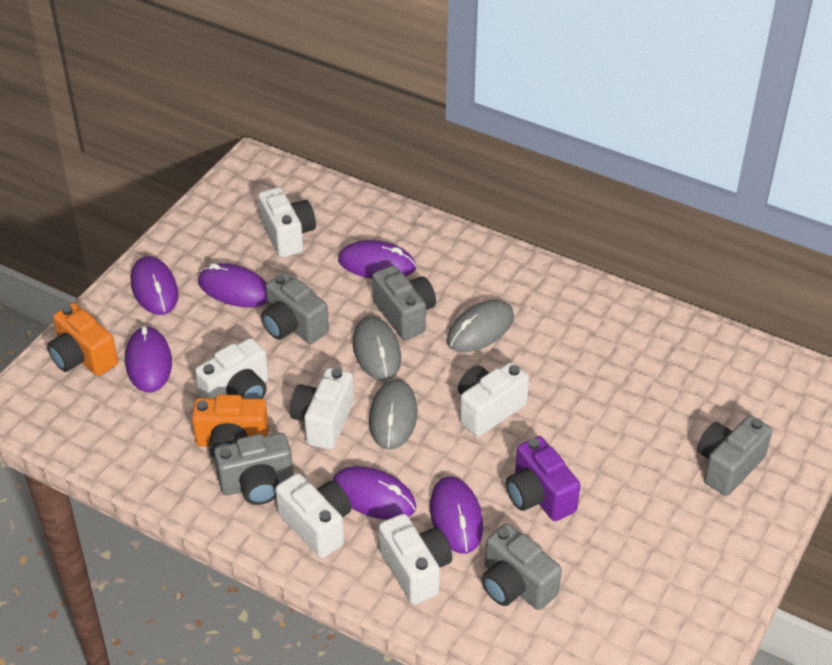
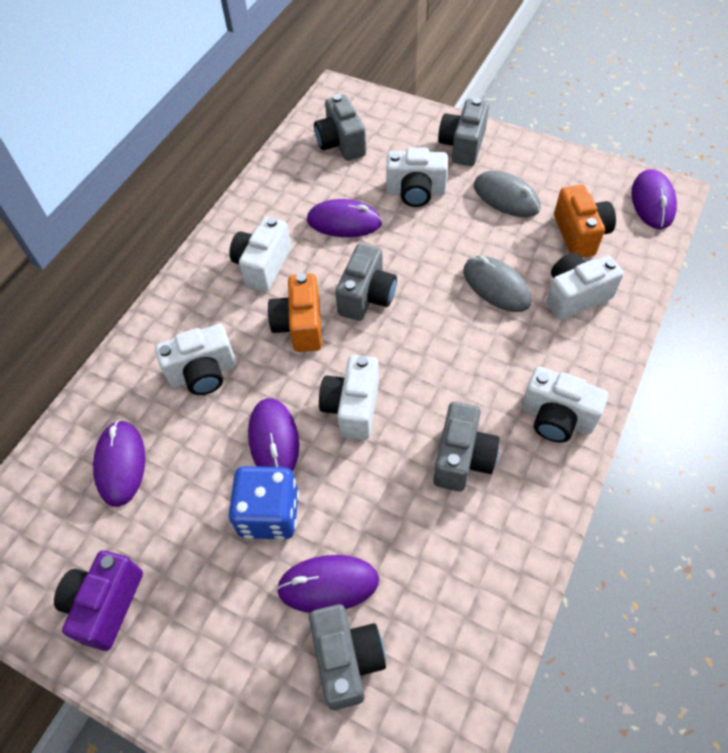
blue dice: 0 -> 1
grey mouse: 3 -> 2
purple mouse: 6 -> 5

